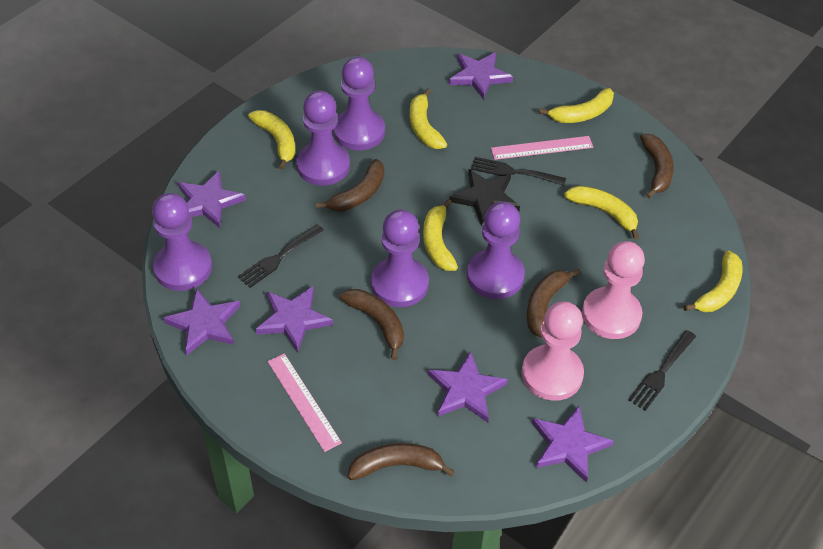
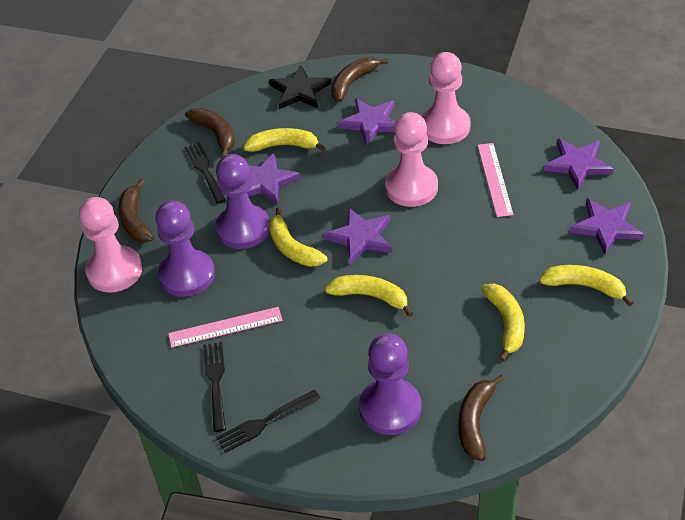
brown banana: 5 -> 4
pink pawn: 2 -> 3
purple pawn: 5 -> 3
purple star: 6 -> 5
yellow banana: 6 -> 5

